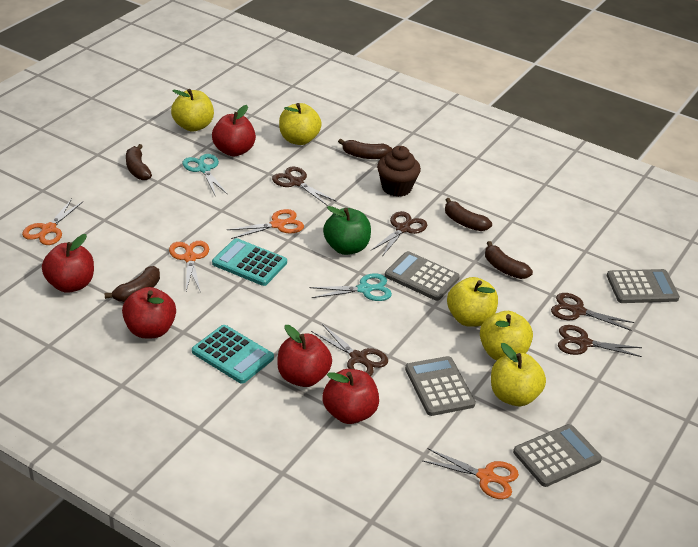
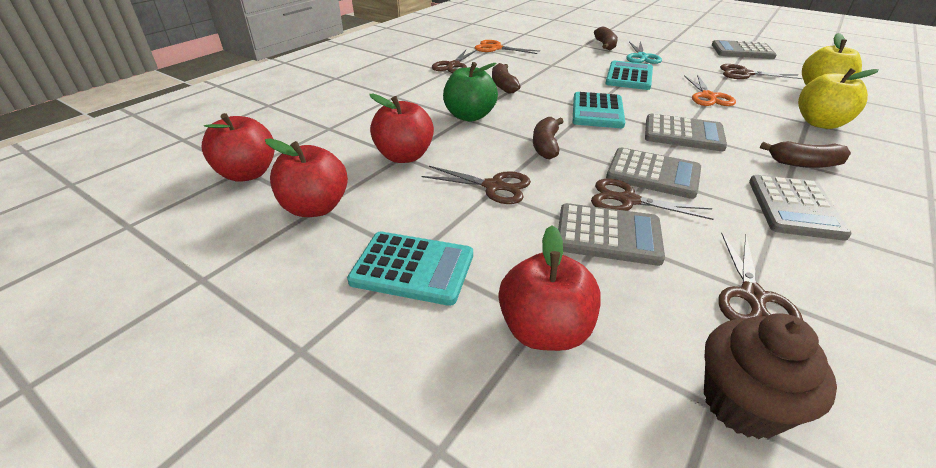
brown banana: 5 -> 4
grey calculator: 4 -> 5
orange scissors: 4 -> 2
red apple: 5 -> 4
turquoise calculator: 2 -> 3
turquoise scissors: 2 -> 1
yellow apple: 5 -> 2

